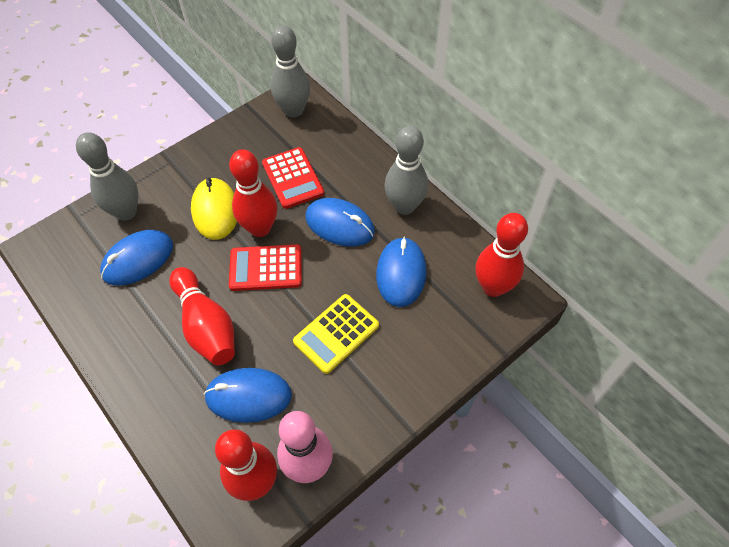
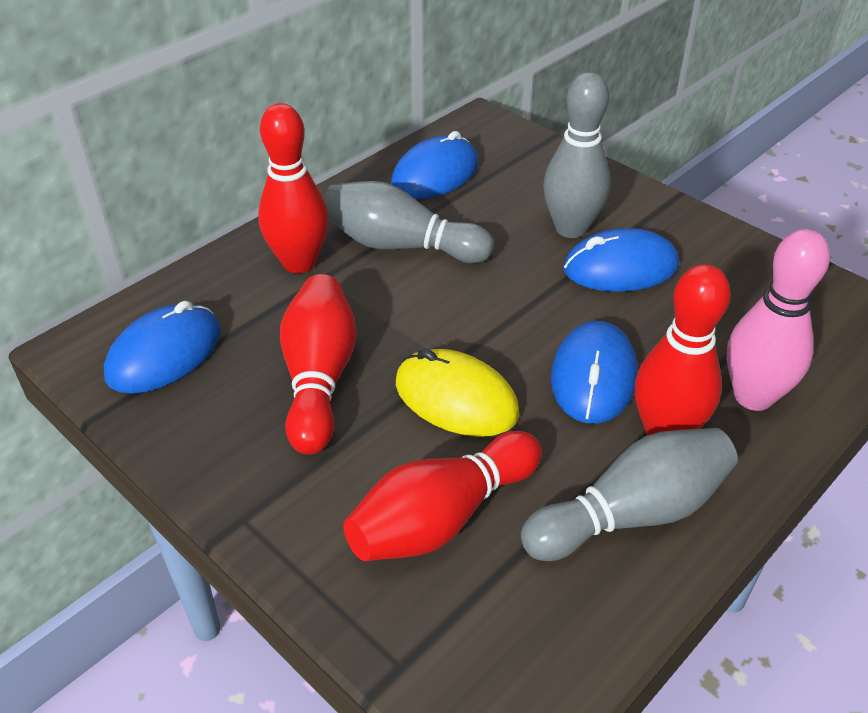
red calculator: 2 -> 0
yellow calculator: 1 -> 0

